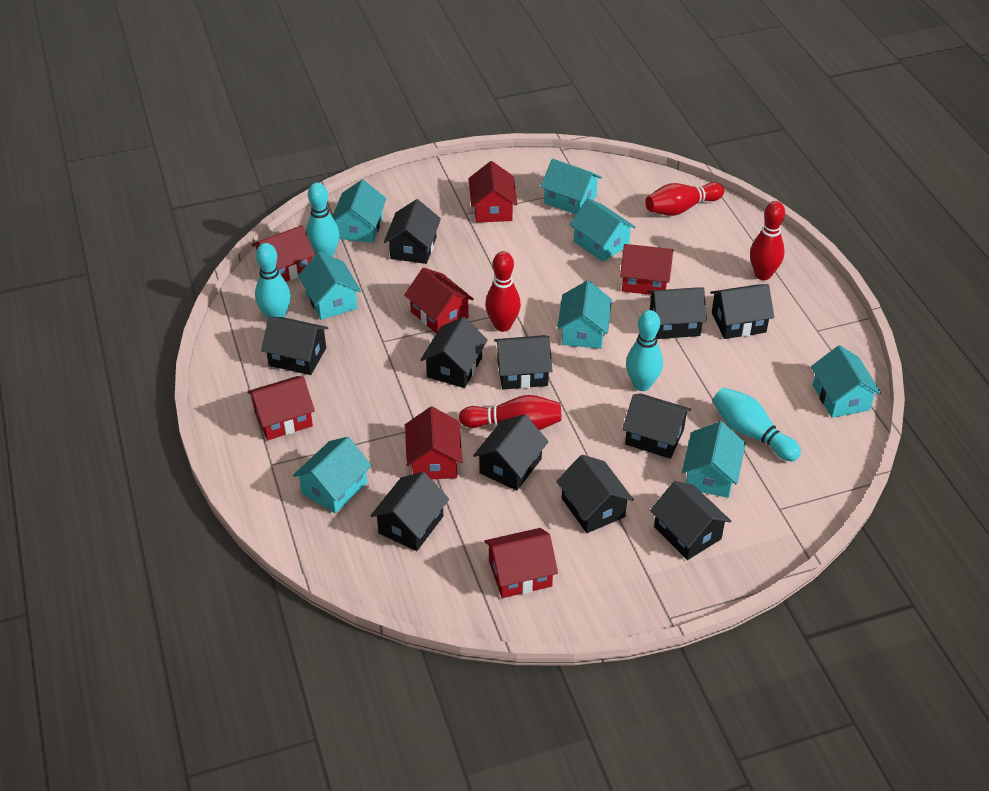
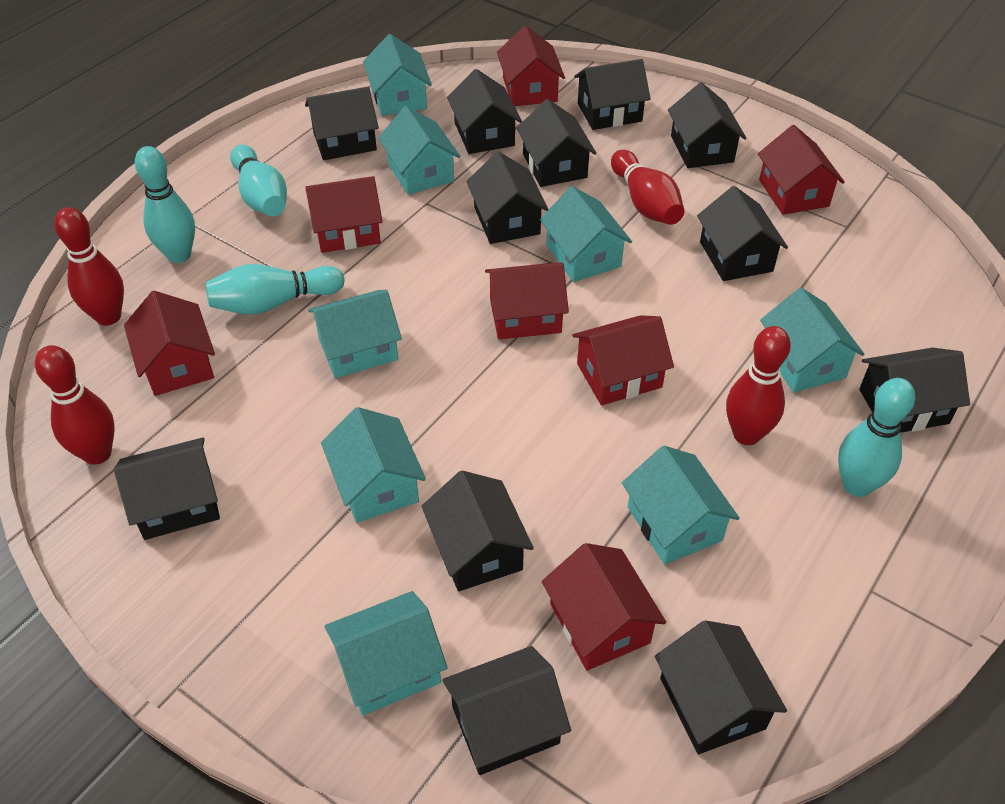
black house: 11 -> 12

